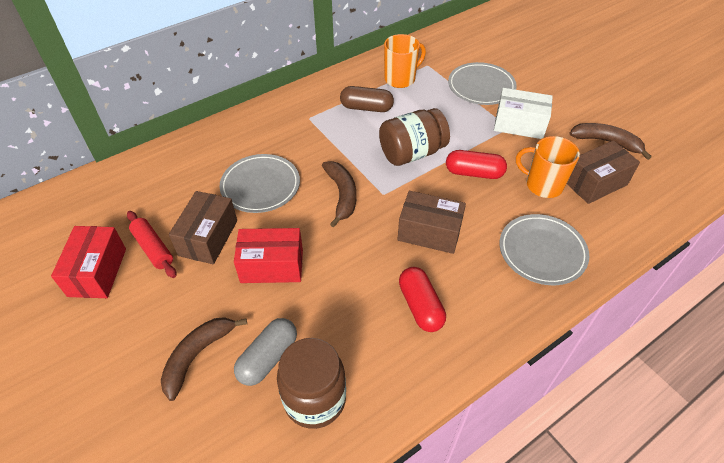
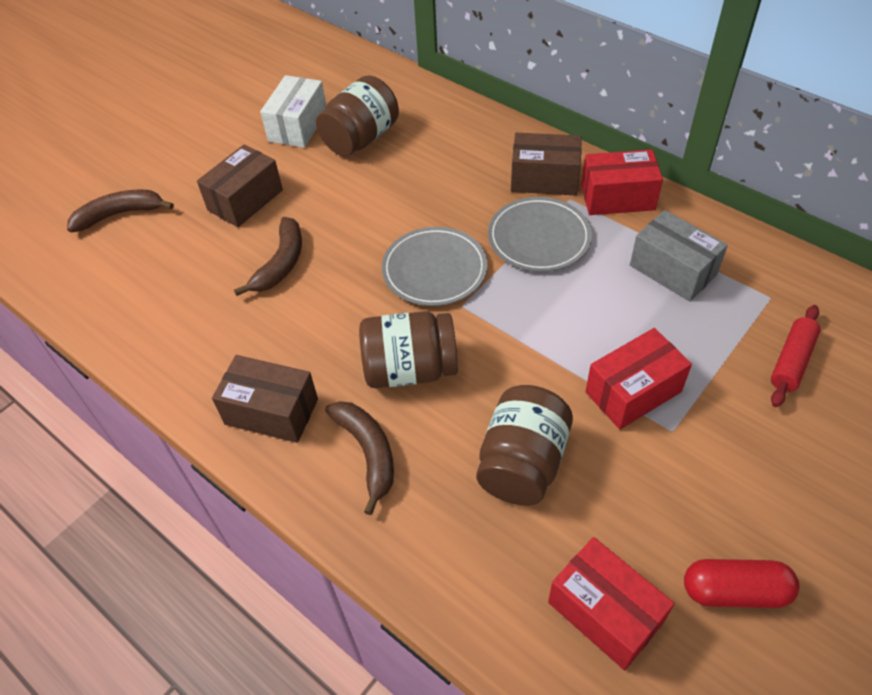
brown capsule: 1 -> 0
brown jar: 2 -> 3
grey box: 0 -> 1
grey capsule: 1 -> 0
grey plate: 3 -> 2
orange mug: 2 -> 0
red box: 2 -> 3
red capsule: 2 -> 1

